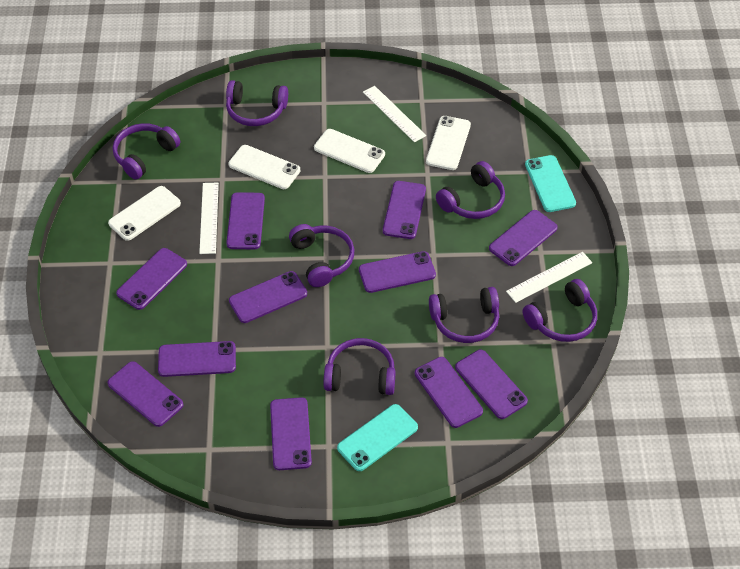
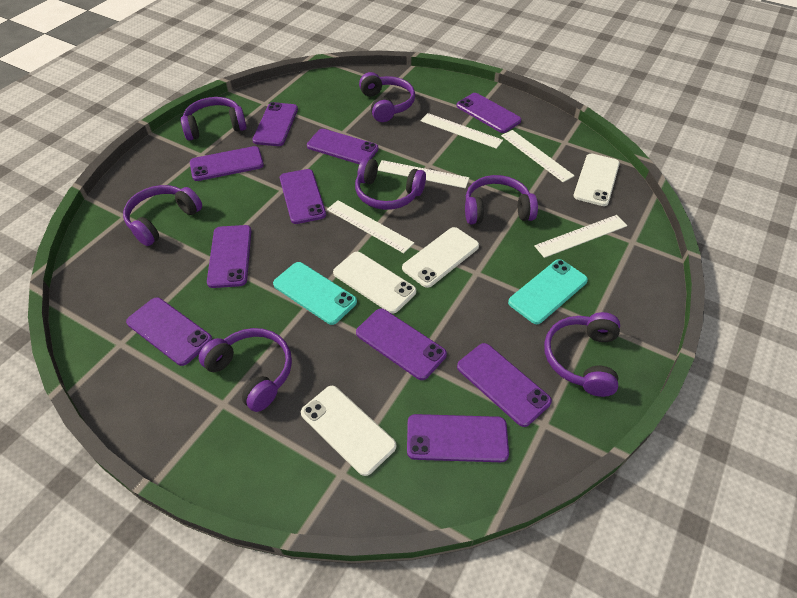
purple phone: 11 -> 10
white ruler: 3 -> 5

